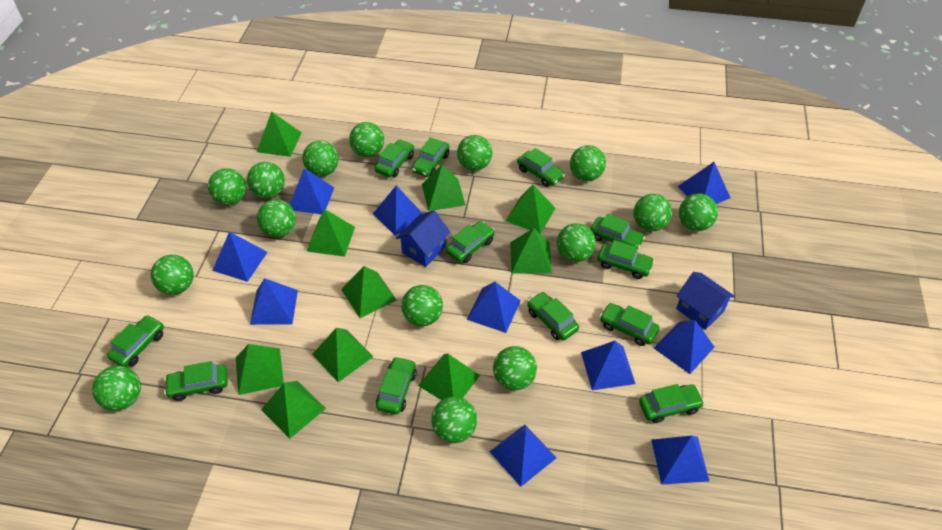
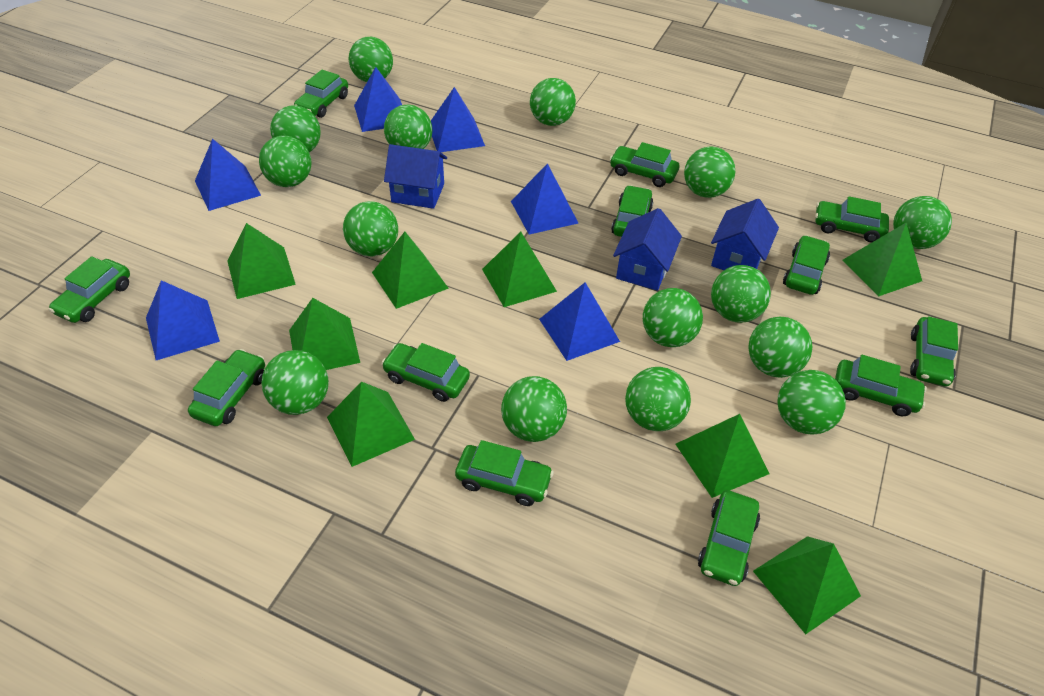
blue house: 2 -> 3
blue pyramid: 10 -> 6
green pyramid: 10 -> 8

